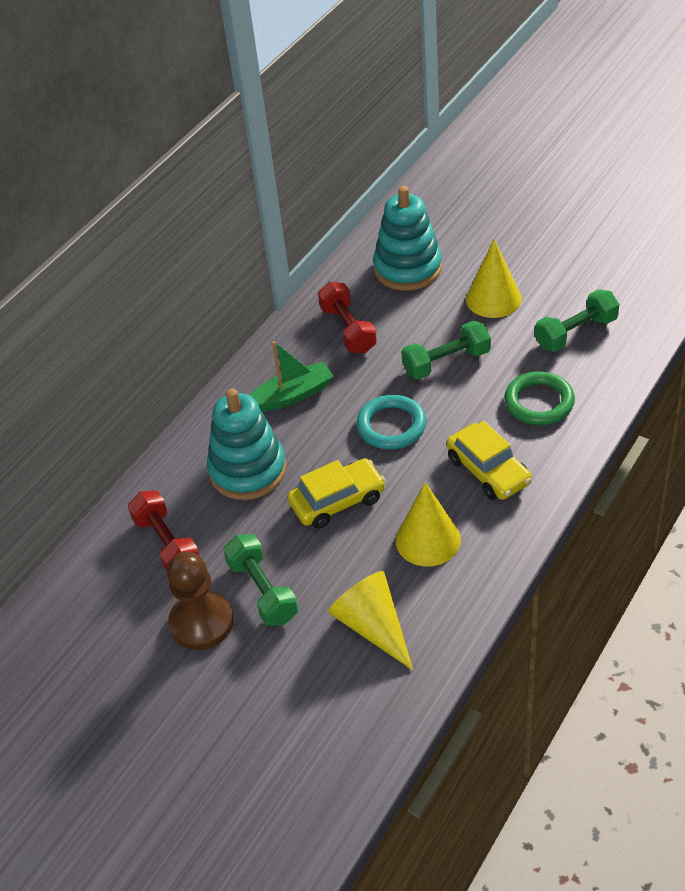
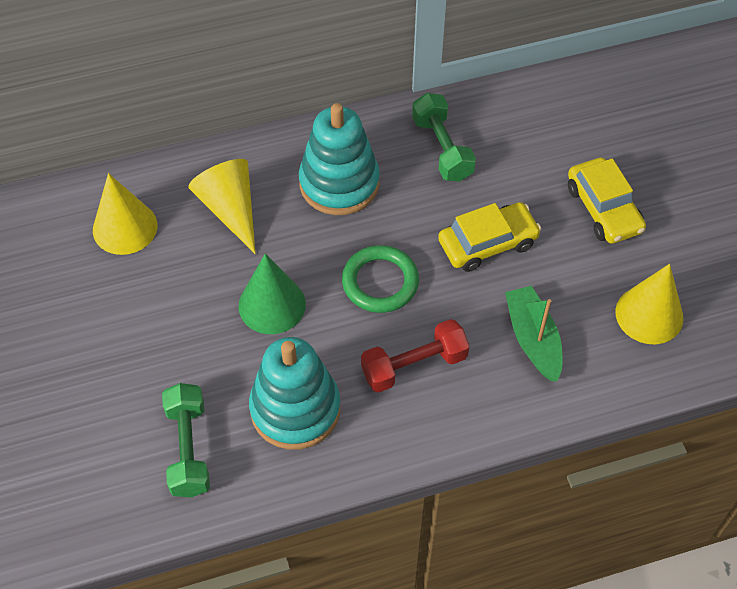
brown pawn: 1 -> 0
green cone: 0 -> 1
green dumbbell: 3 -> 2
red dumbbell: 2 -> 1
turquoise ring: 1 -> 0

